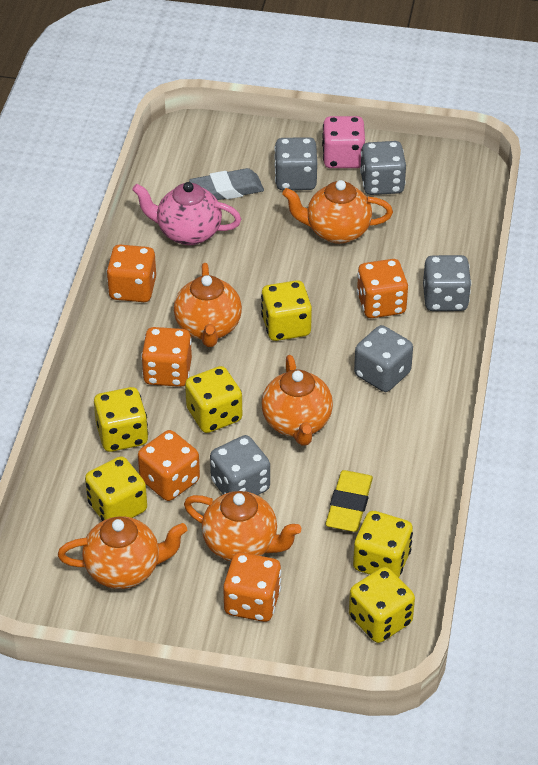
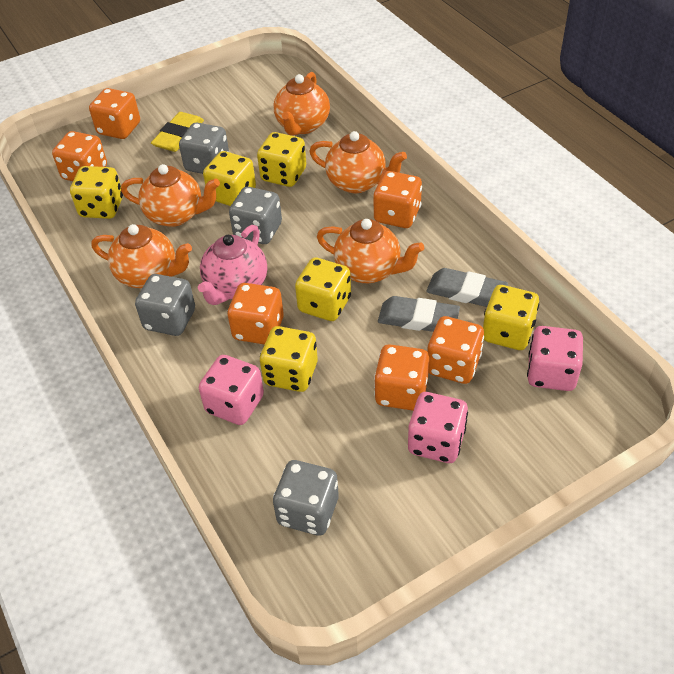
grey dice: 5 -> 4
grey eraser: 1 -> 2
orange dice: 5 -> 6
pink dice: 1 -> 3

